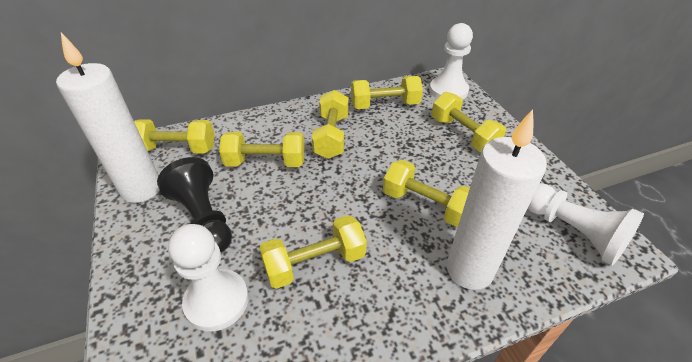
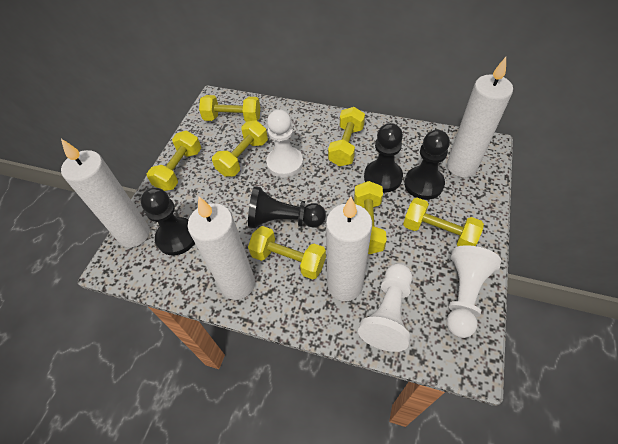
black pawn: 1 -> 4
white candle: 2 -> 4

